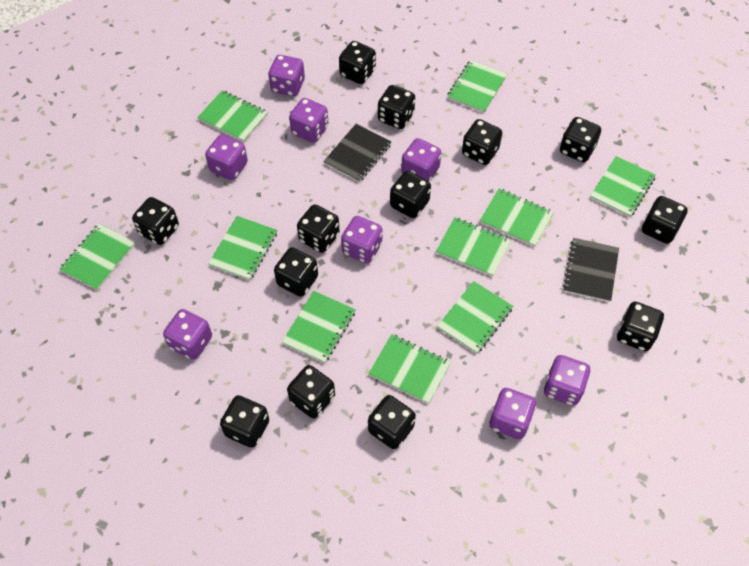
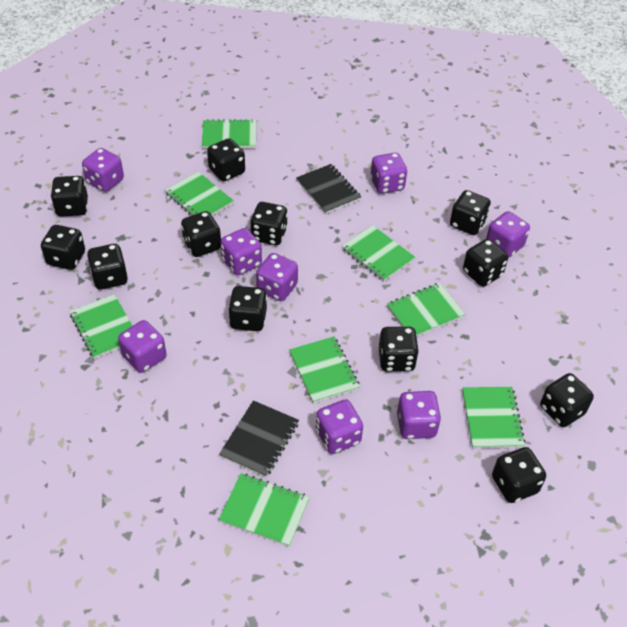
black dice: 13 -> 12
green notebook: 10 -> 8

